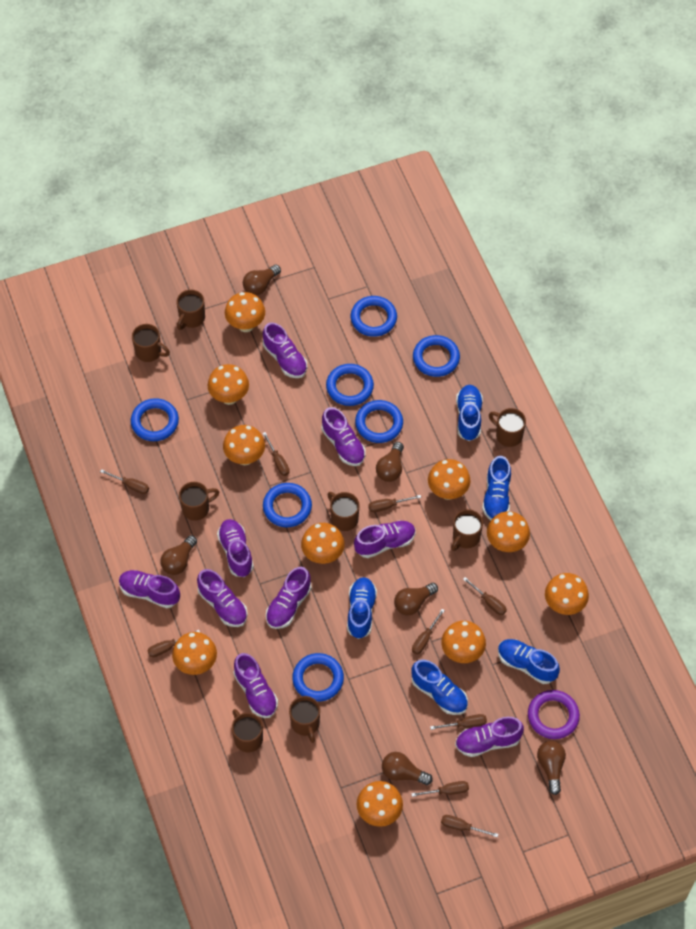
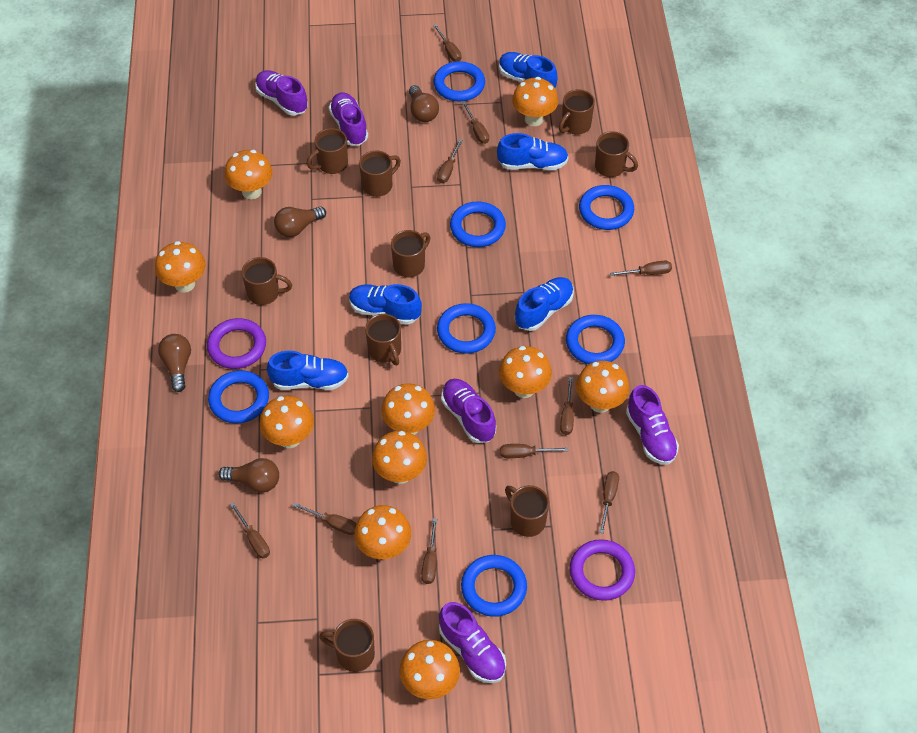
brown light bulb: 6 -> 4
brown mug: 8 -> 9
brown screwdriver: 9 -> 10
purple ring: 1 -> 2
purple shoe: 9 -> 5

